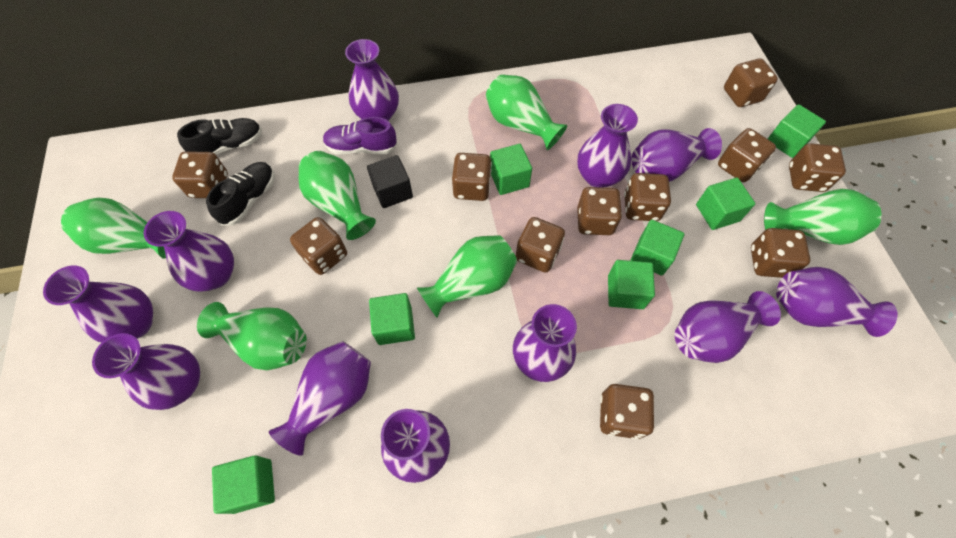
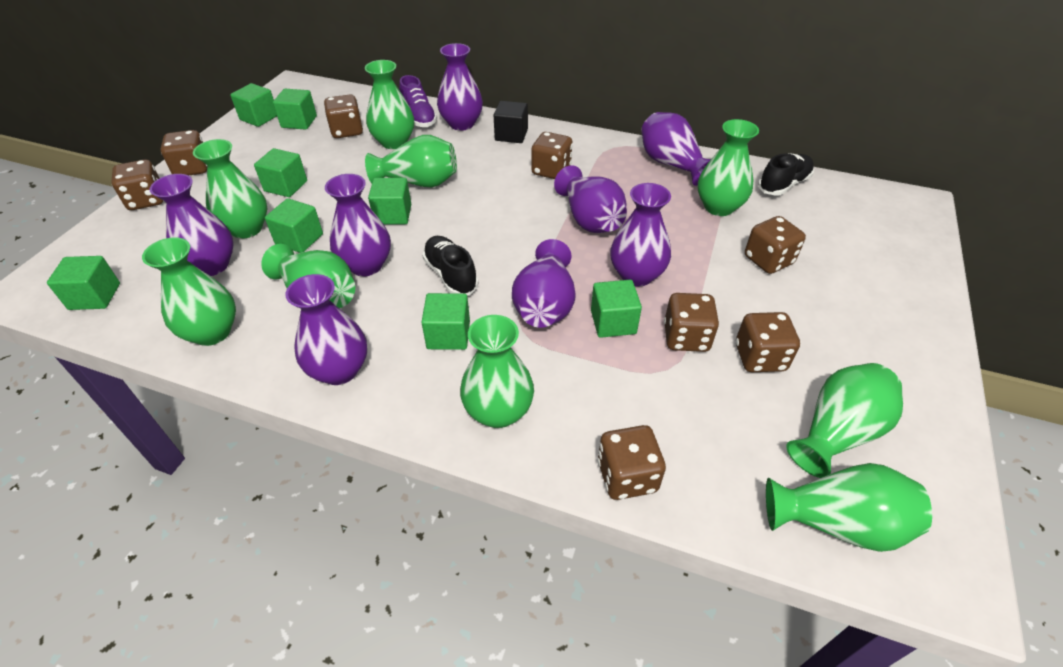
brown dice: 11 -> 8
green cube: 7 -> 8
green vase: 6 -> 9
purple vase: 11 -> 8

